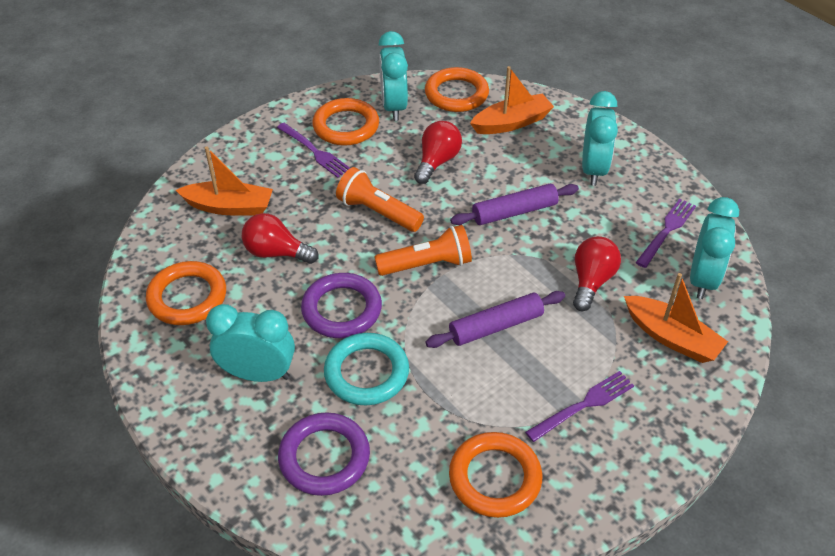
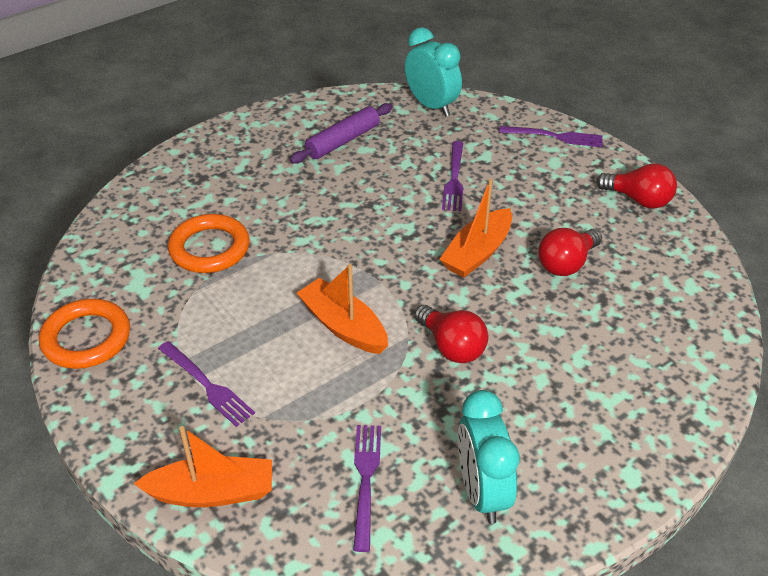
orange flashlight: 2 -> 0
orange ring: 4 -> 2
purple fork: 3 -> 4
purple ring: 2 -> 0
purple rolling pin: 2 -> 1
turquoise clock: 4 -> 2
turquoise ring: 1 -> 0

